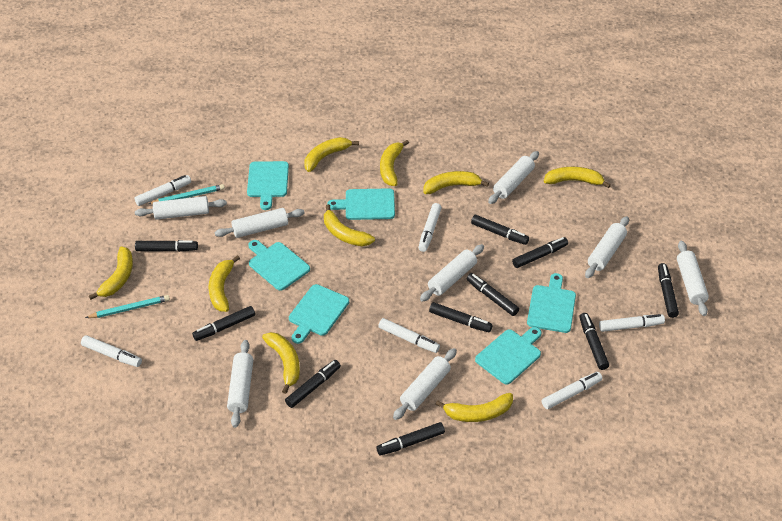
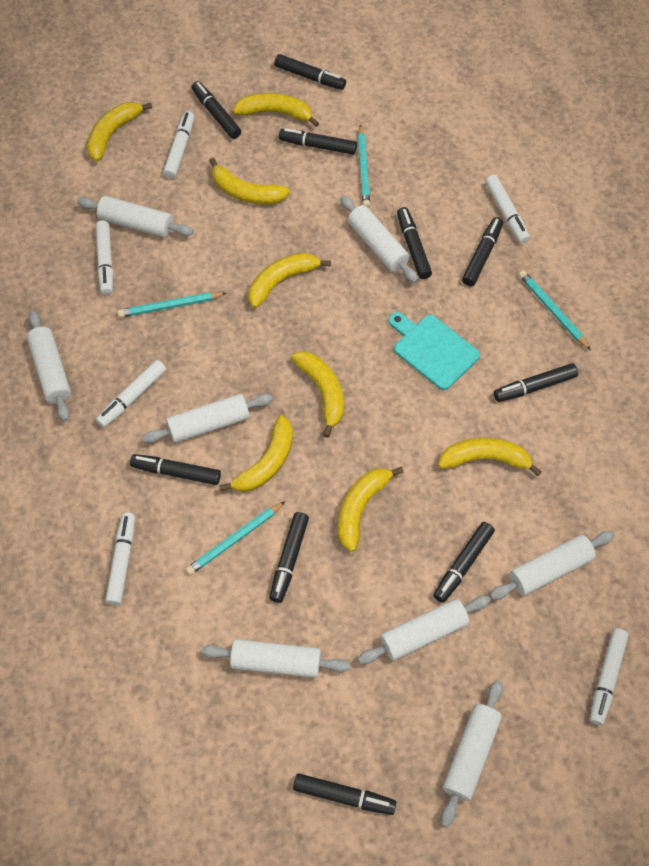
turquoise cutting board: 6 -> 1
turquoise pencil: 2 -> 4
yellow banana: 9 -> 8

